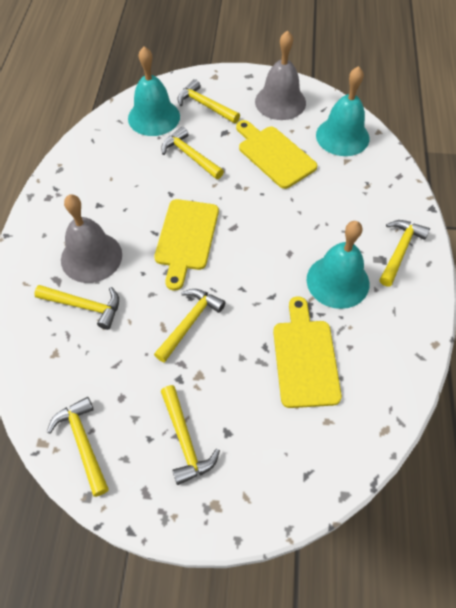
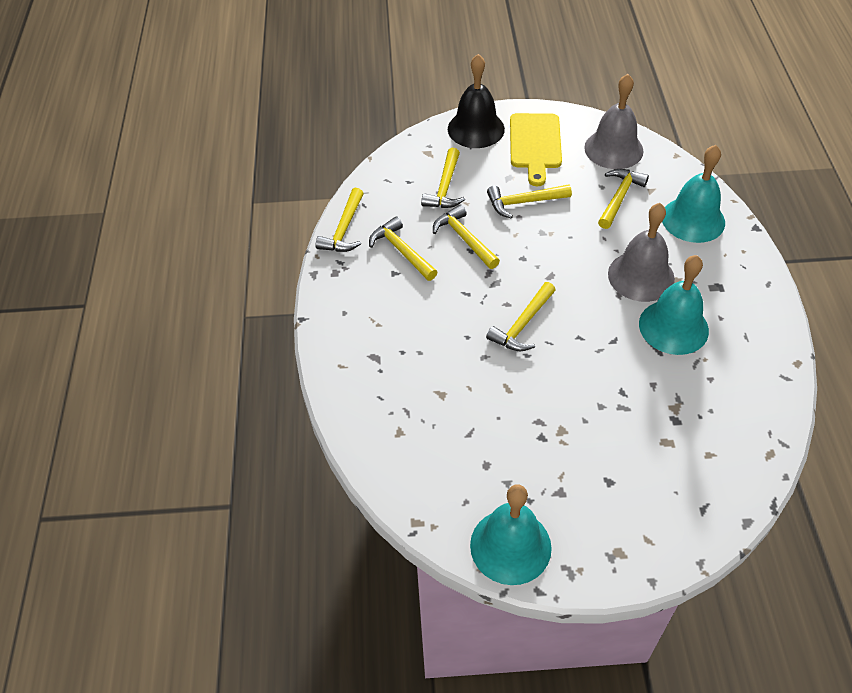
black bell: 0 -> 1
yellow cutting board: 3 -> 1

